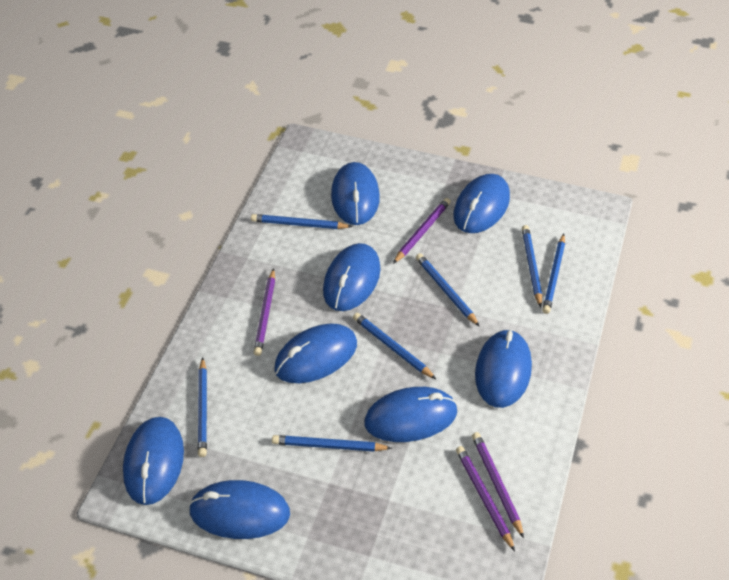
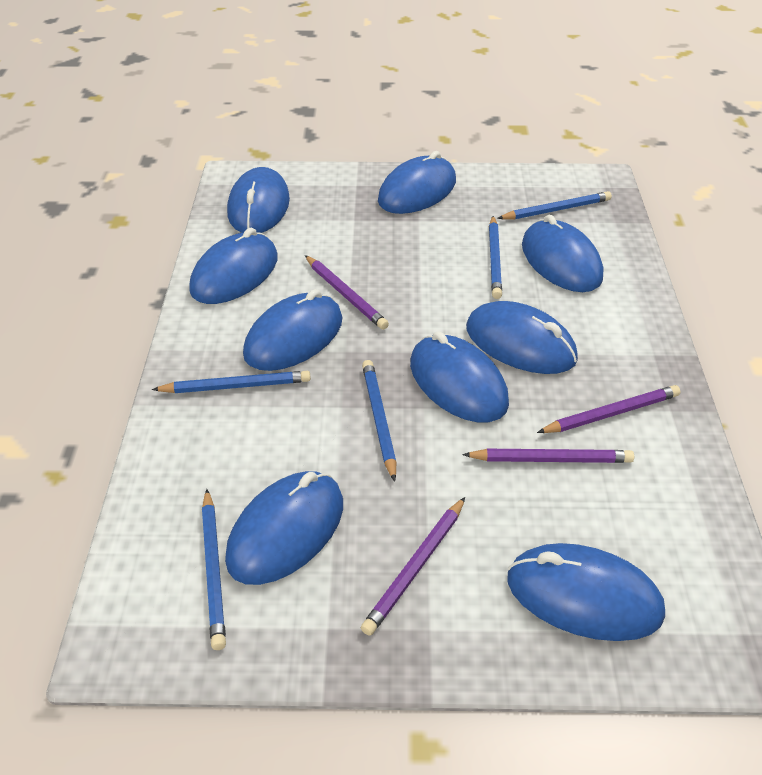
blue mouse: 8 -> 9
blue pencil: 7 -> 5

